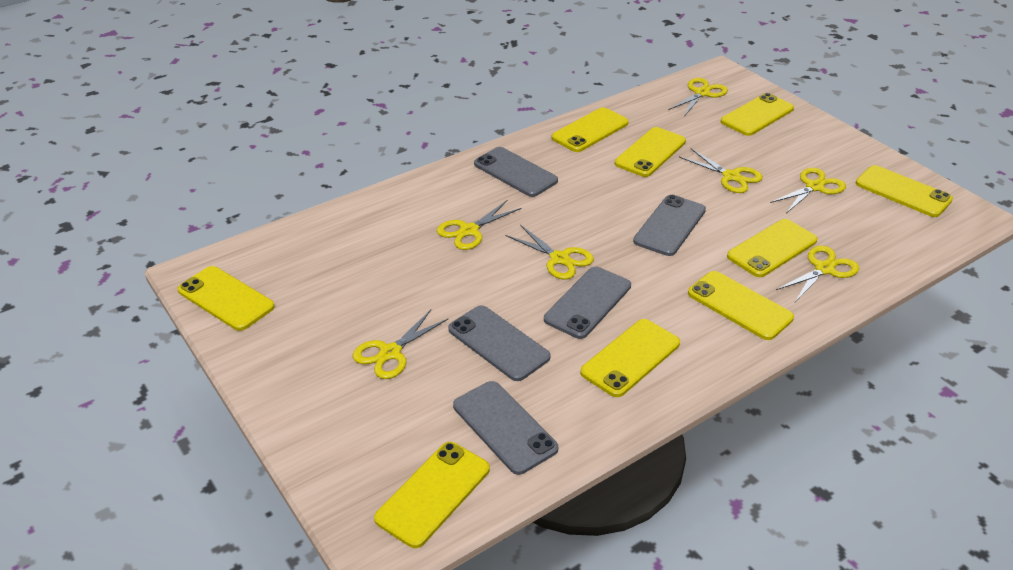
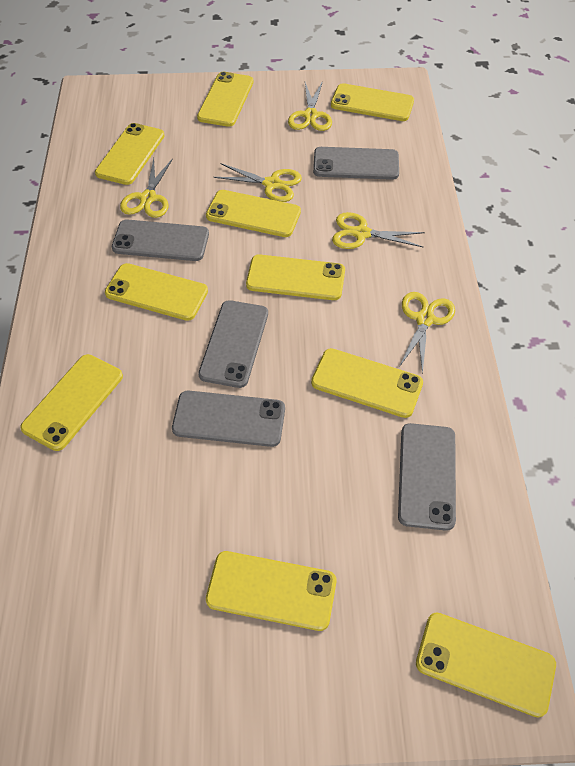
yellow phone: 9 -> 10
yellow scissors: 7 -> 5

